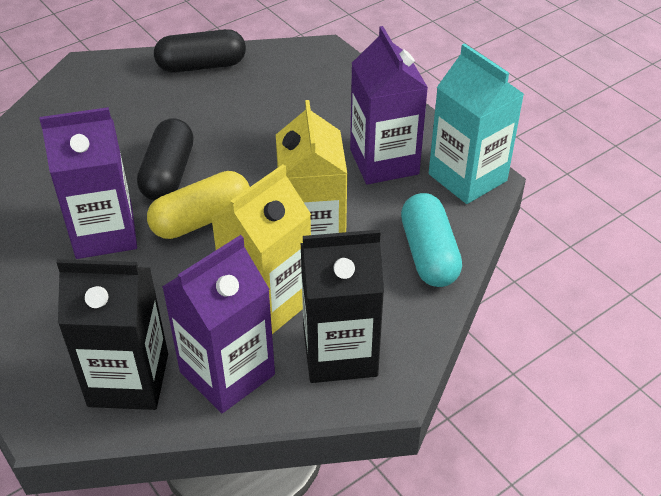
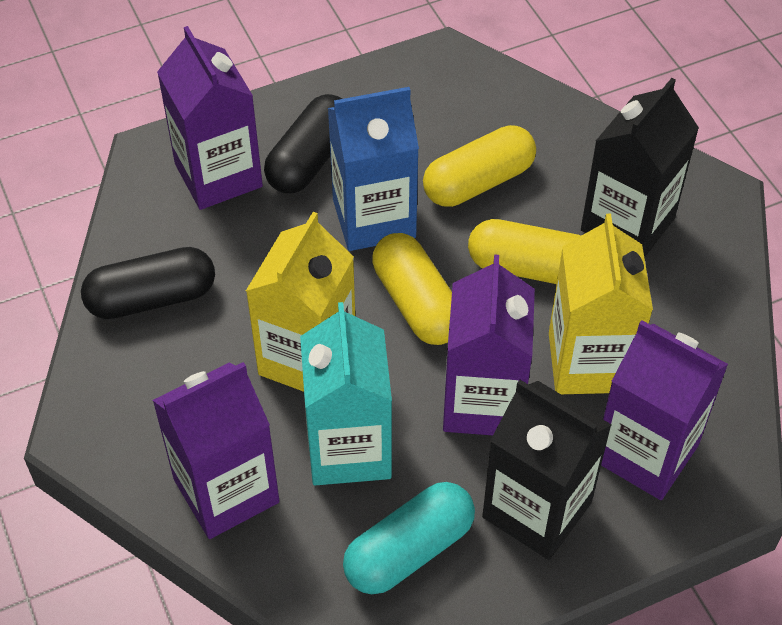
blue carton: 0 -> 1
purple carton: 3 -> 4
yellow capsule: 1 -> 3

